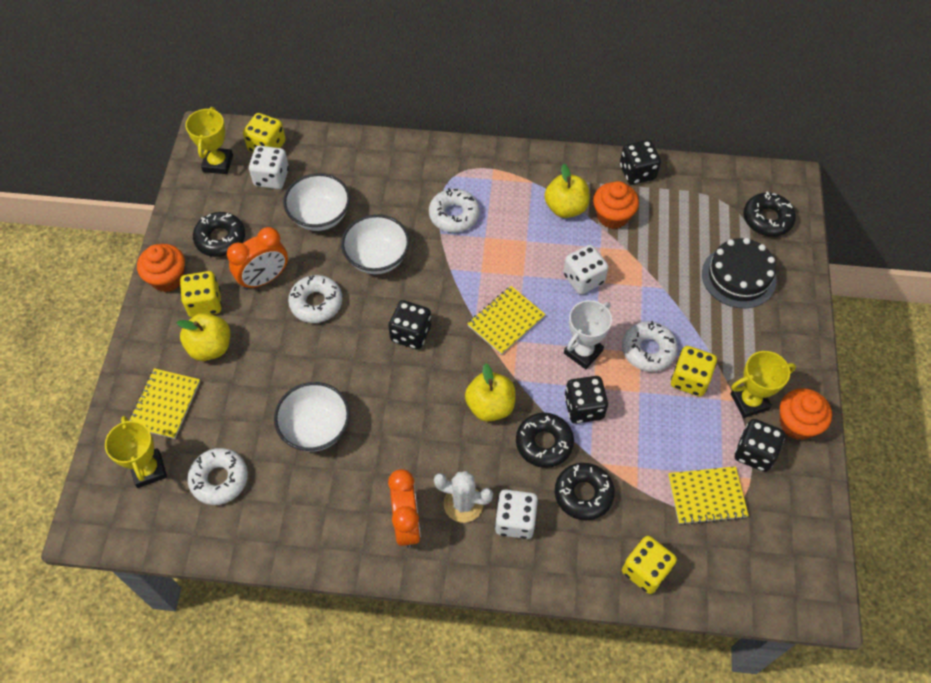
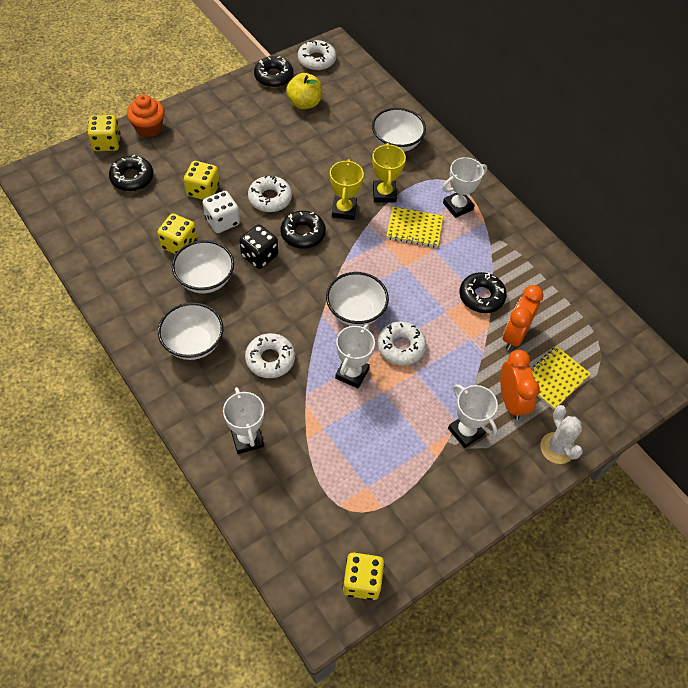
black cake: 1 -> 0
black dice: 4 -> 1
orange cupcake: 3 -> 1
white bowl: 3 -> 4
white dice: 3 -> 1
white trophy: 1 -> 4
yellow apple: 3 -> 1
yellow notebook: 3 -> 2
yellow trophy: 3 -> 2

